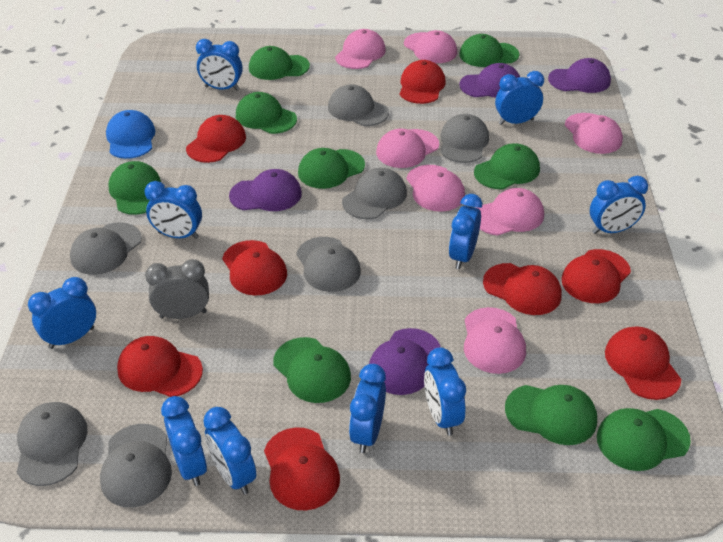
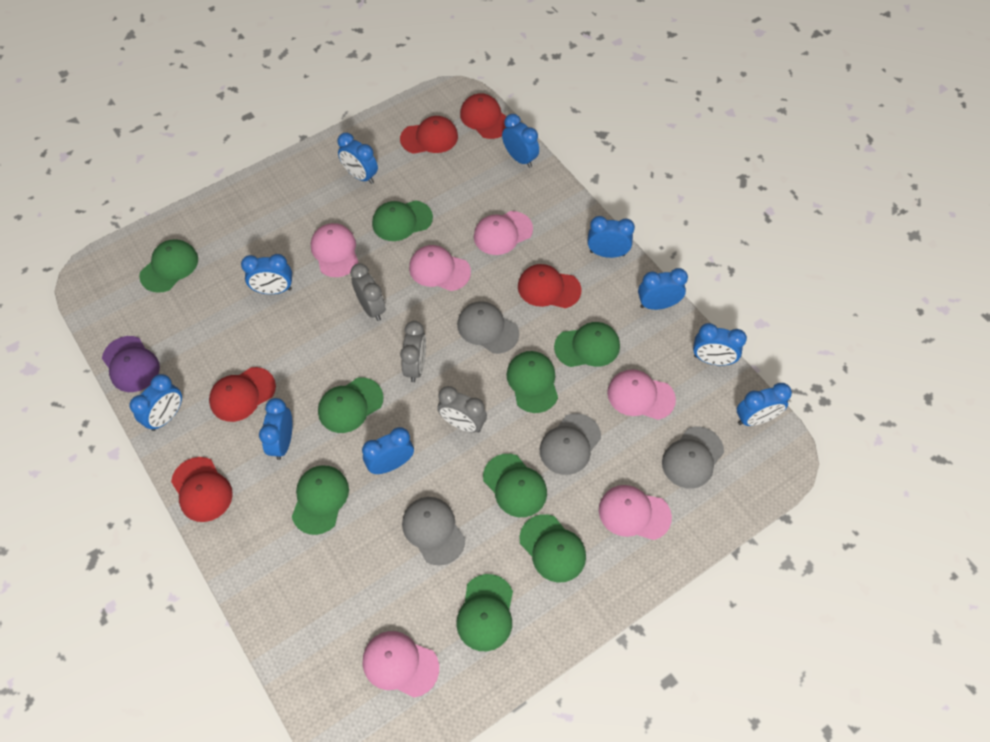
blue cap: 1 -> 0
grey cap: 7 -> 4
grey clock: 1 -> 3
pink cap: 7 -> 6
purple cap: 4 -> 1
red cap: 8 -> 5

